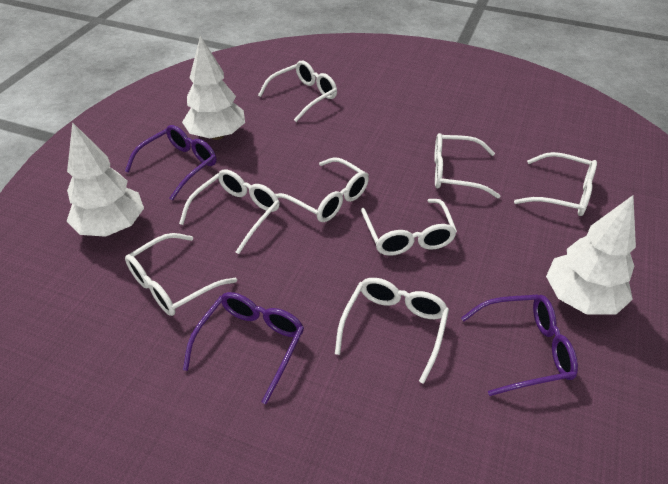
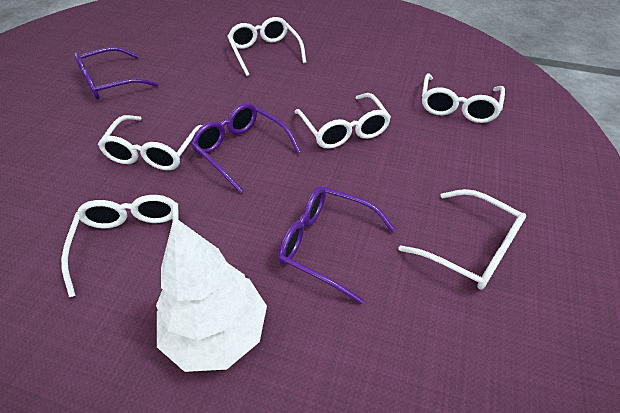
white glasses: 8 -> 6
white tree: 3 -> 1

